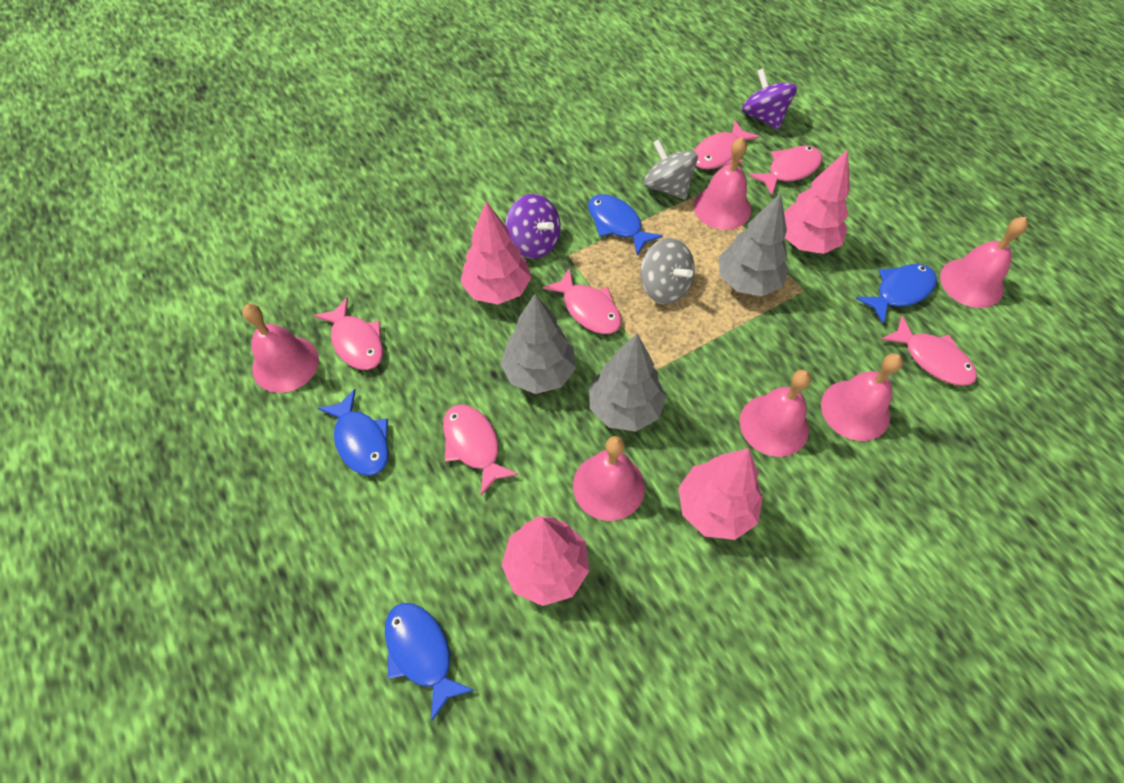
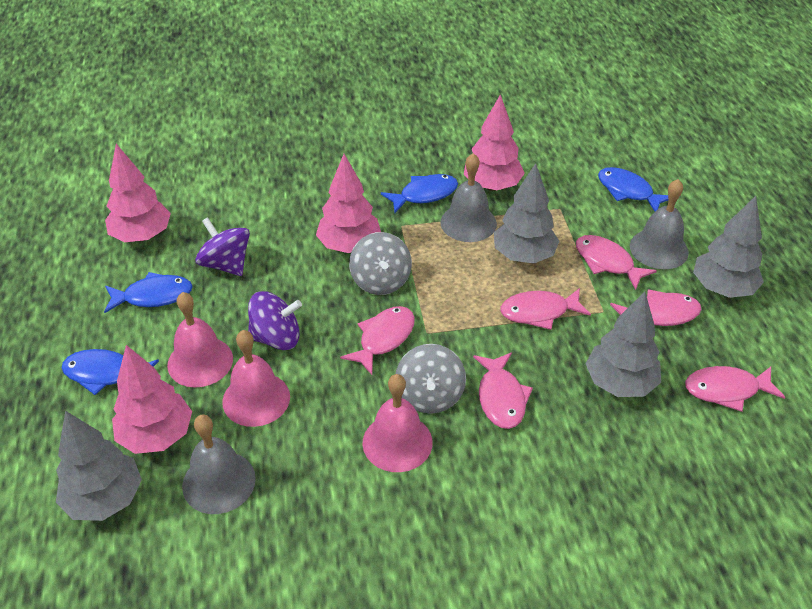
grey bell: 0 -> 3
grey tree: 3 -> 4
pink bell: 6 -> 3

